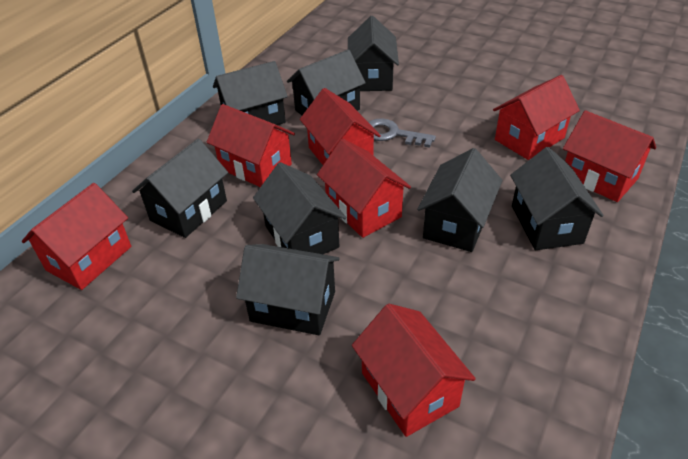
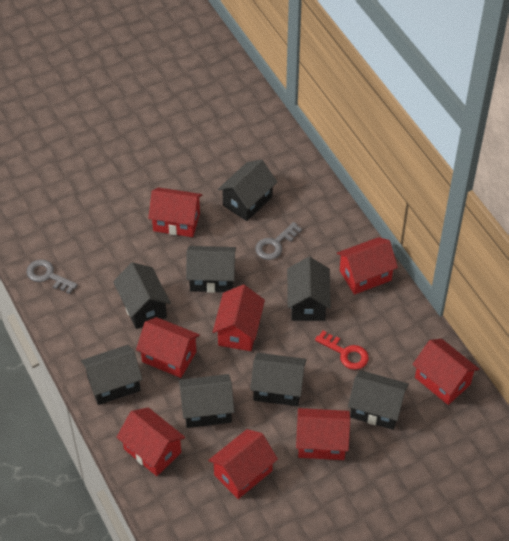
grey key: 1 -> 2
red house: 7 -> 8
red key: 0 -> 1

